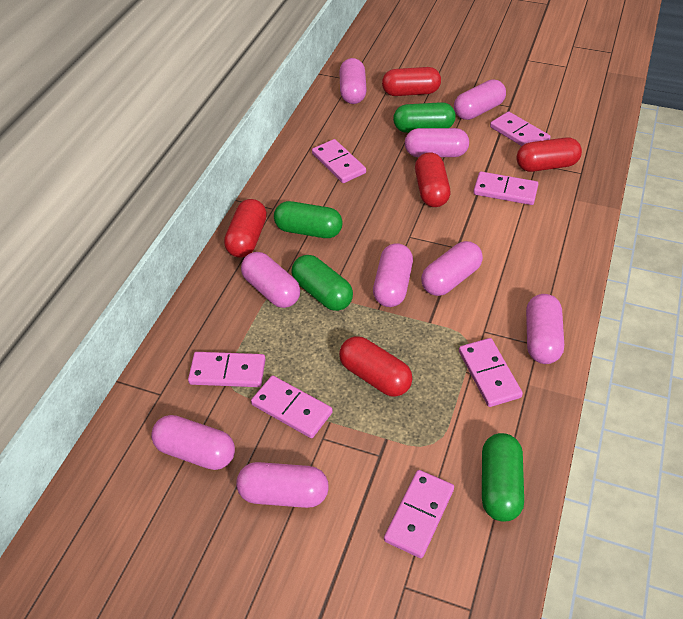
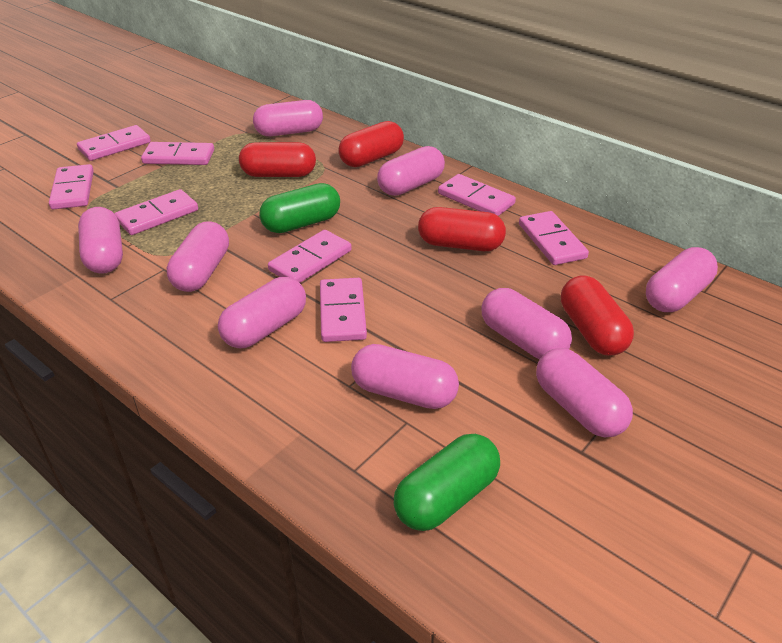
green capsule: 4 -> 2
pink domino: 7 -> 8
red capsule: 5 -> 4

